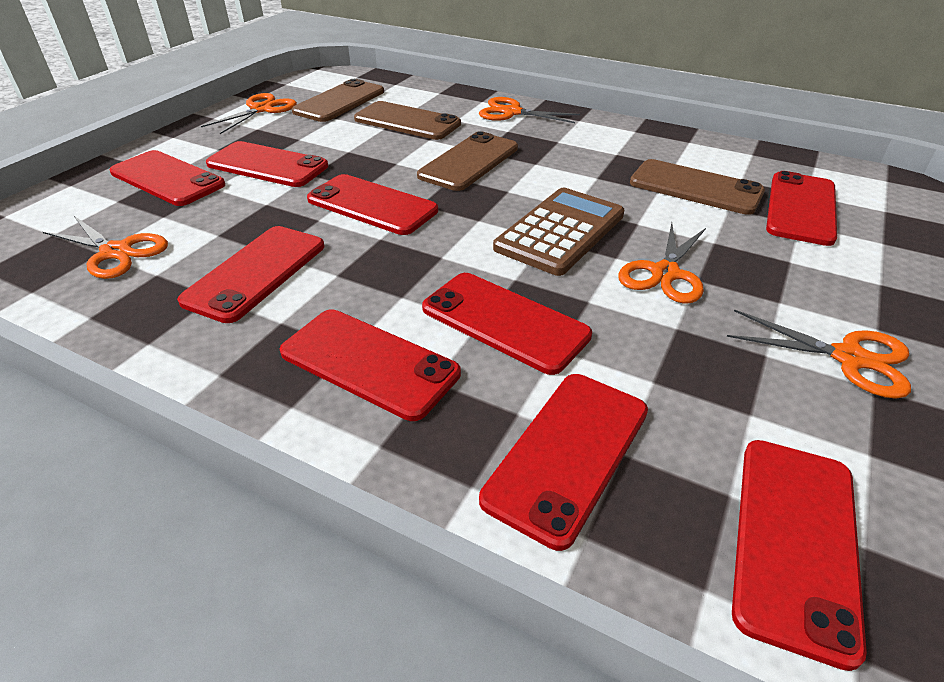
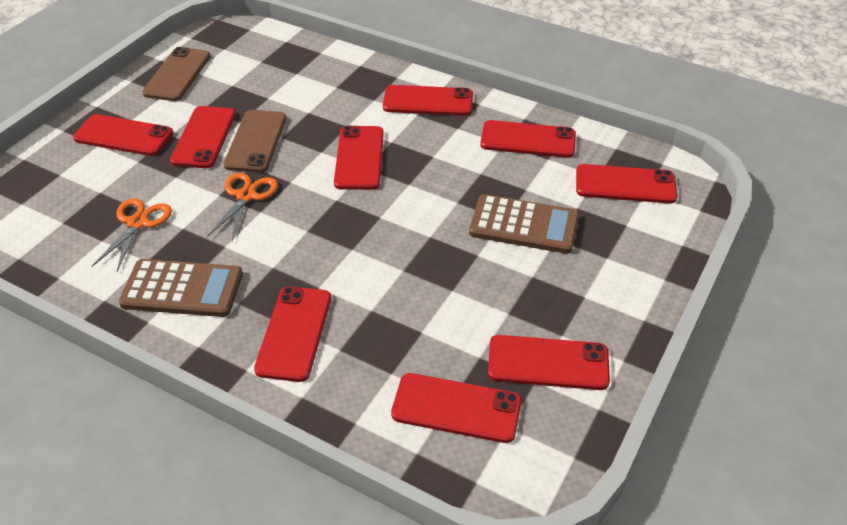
brown calculator: 1 -> 2
brown phone: 4 -> 2
orange scissors: 5 -> 2

